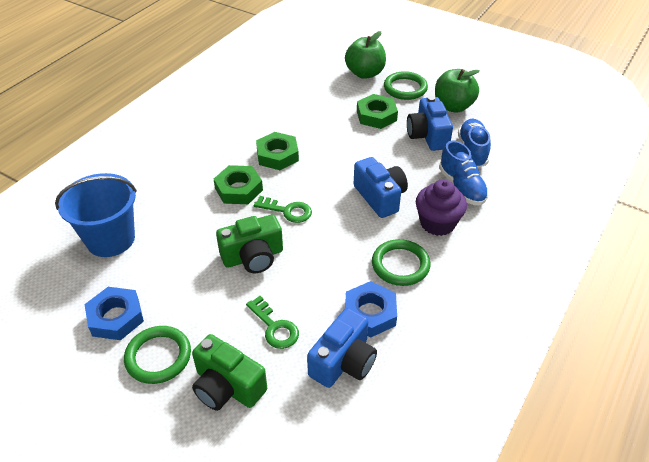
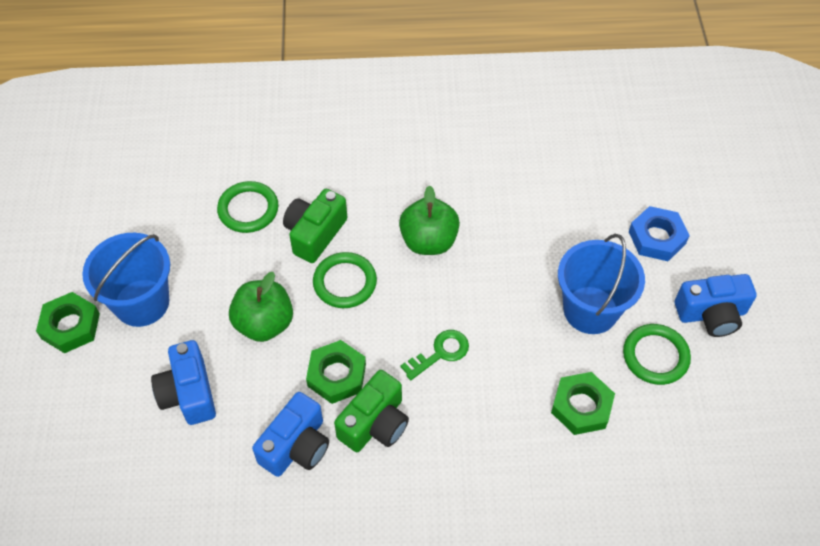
blue bucket: 1 -> 2
blue nut: 2 -> 1
blue shoe: 2 -> 0
green key: 2 -> 1
purple cupcake: 1 -> 0

